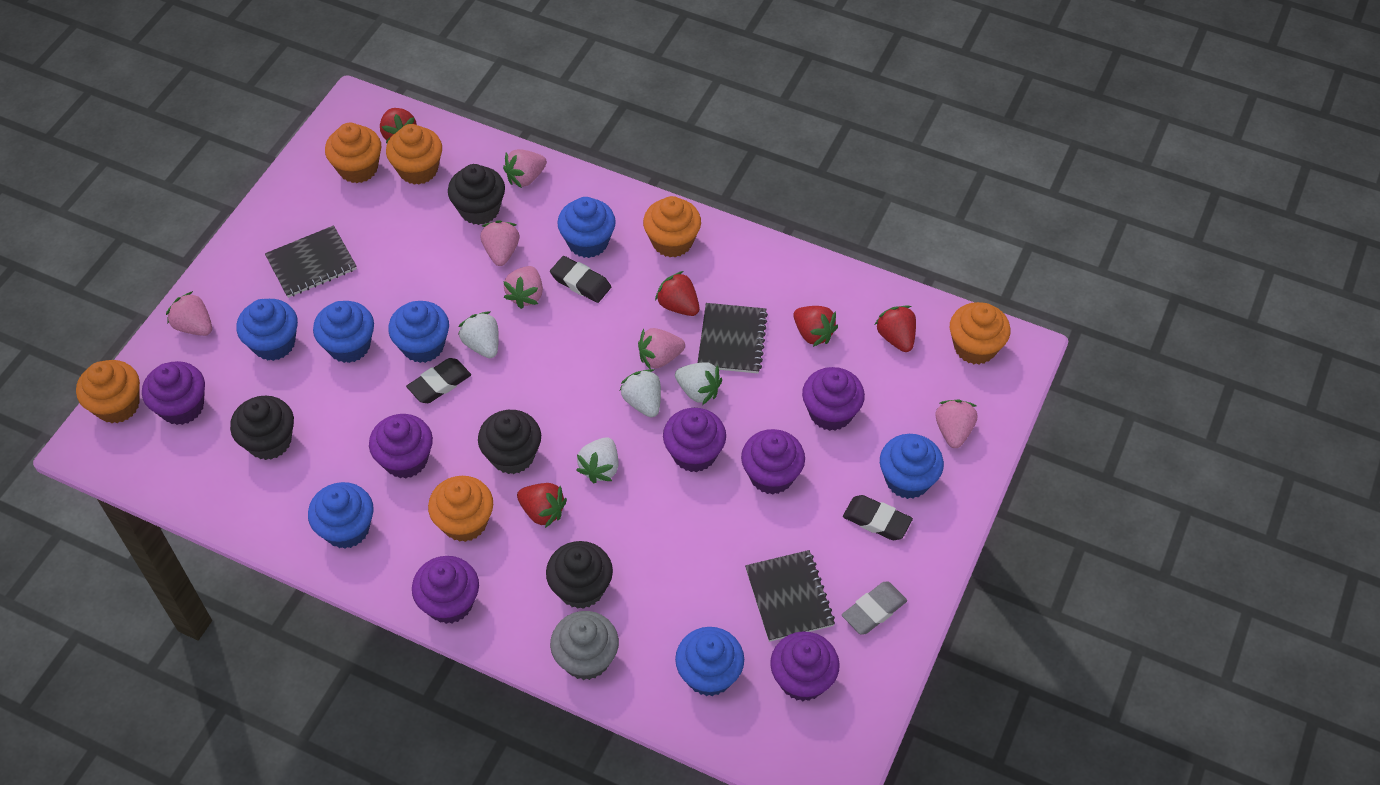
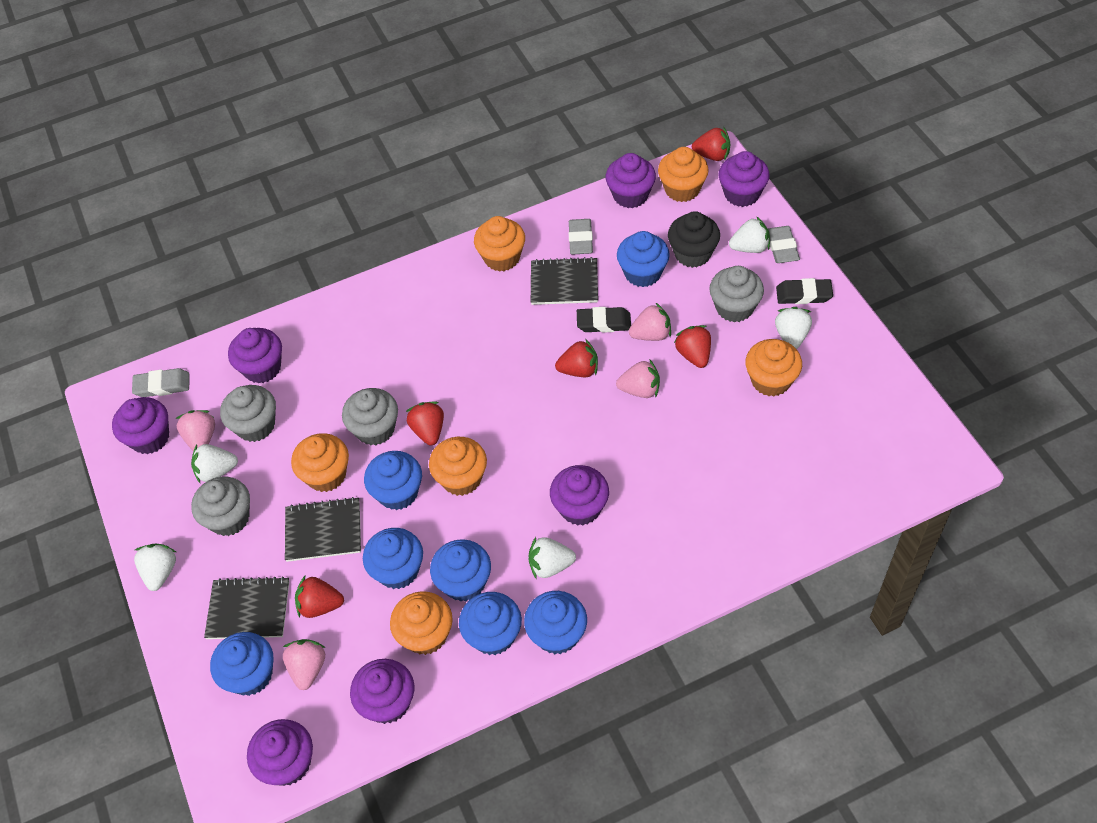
black cupcake: 4 -> 1
black eraser: 3 -> 2
grey cupcake: 1 -> 4
grey eraser: 1 -> 3
pink strawberry: 6 -> 4
white strawberry: 4 -> 5

